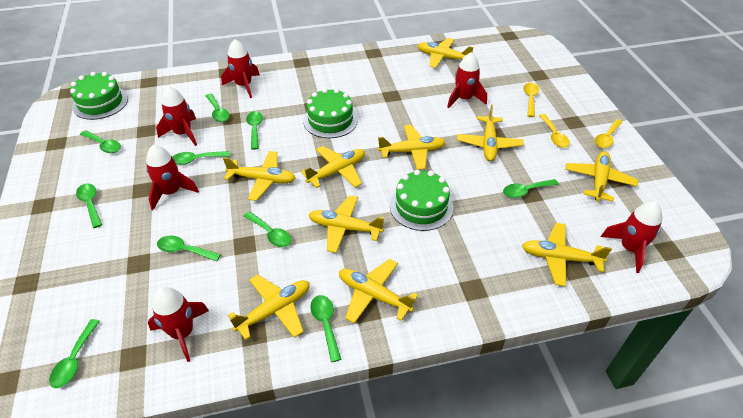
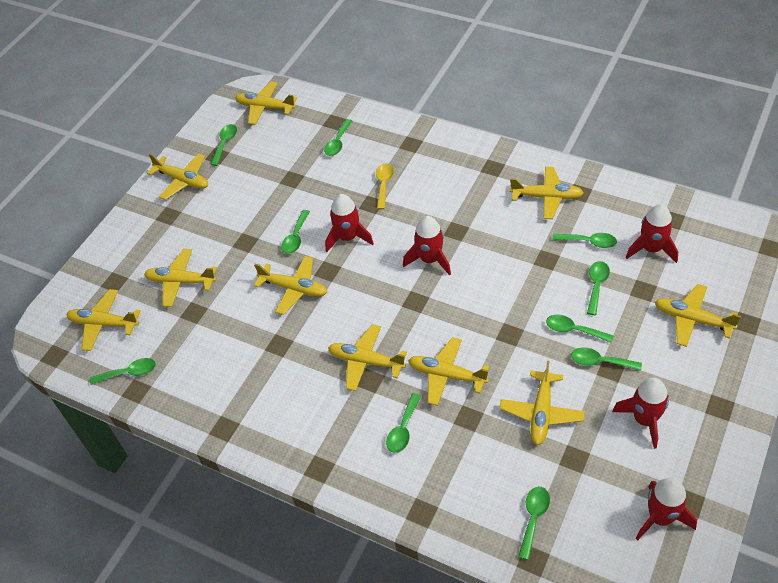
green cake: 3 -> 0
red rocket: 6 -> 5
yellow spoon: 3 -> 1

